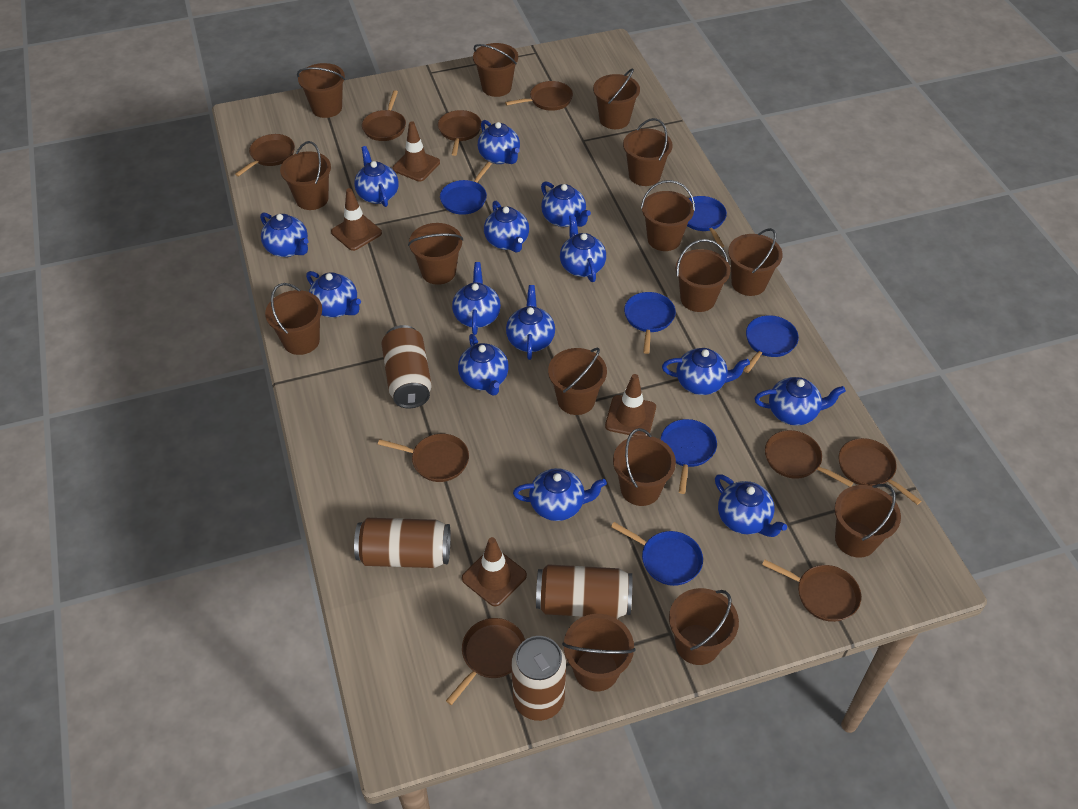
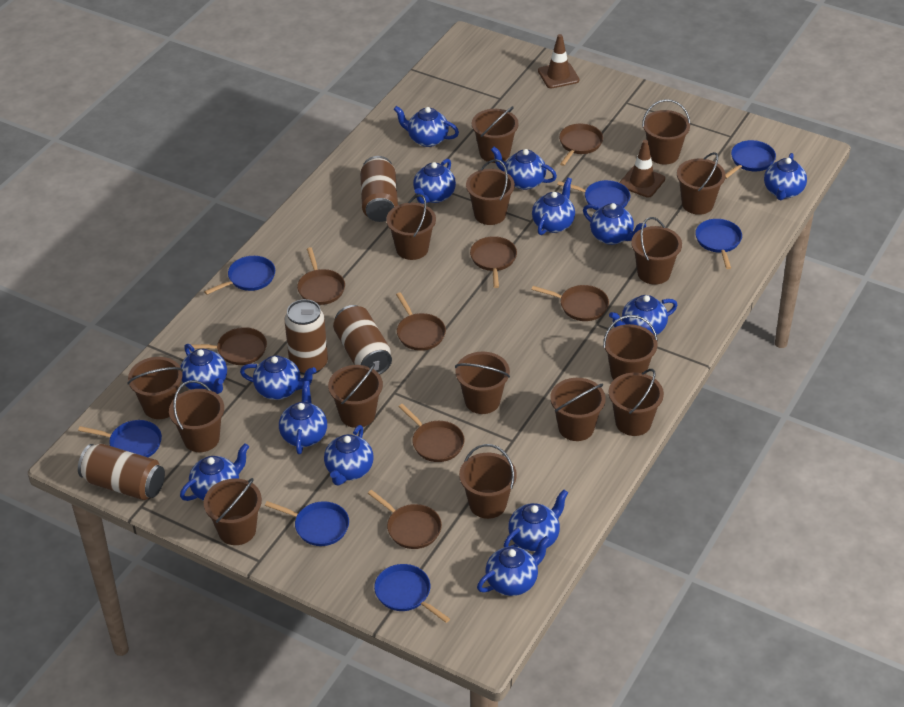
blue pan: 6 -> 7
brown pan: 9 -> 8
brown traffic cone: 4 -> 2

